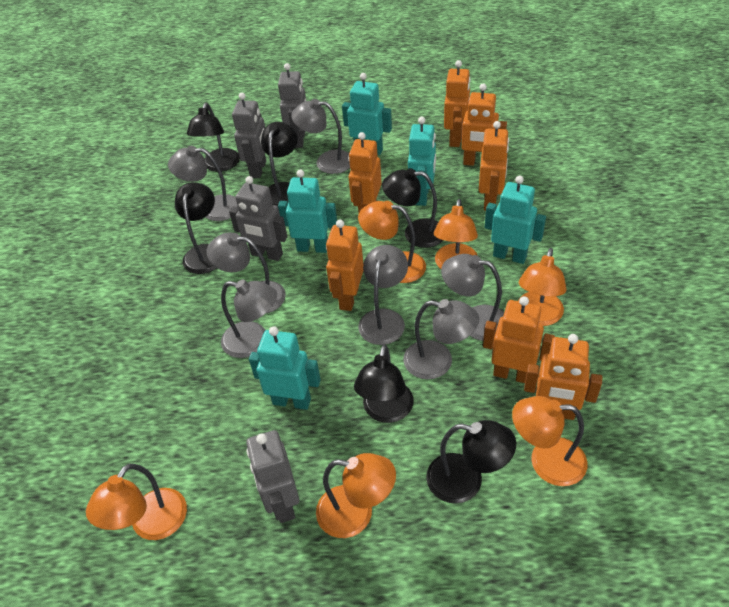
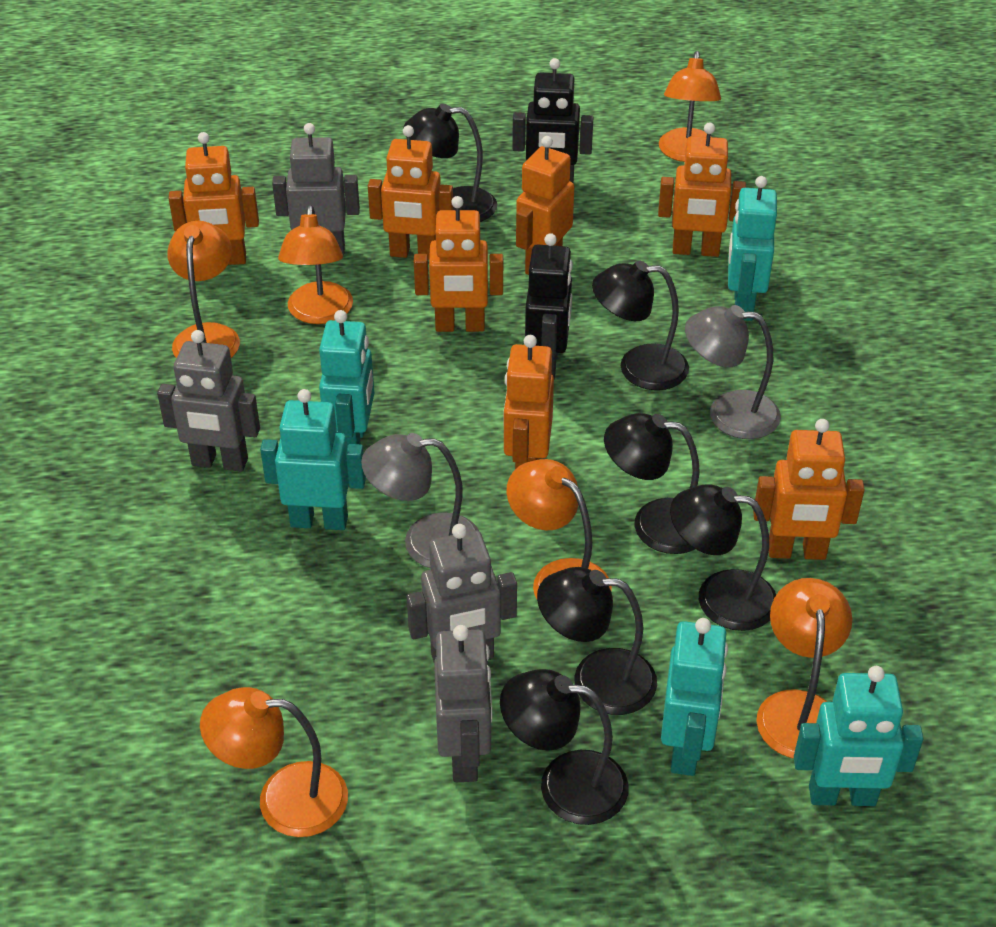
black robot: 0 -> 2
grey lamp: 7 -> 2

